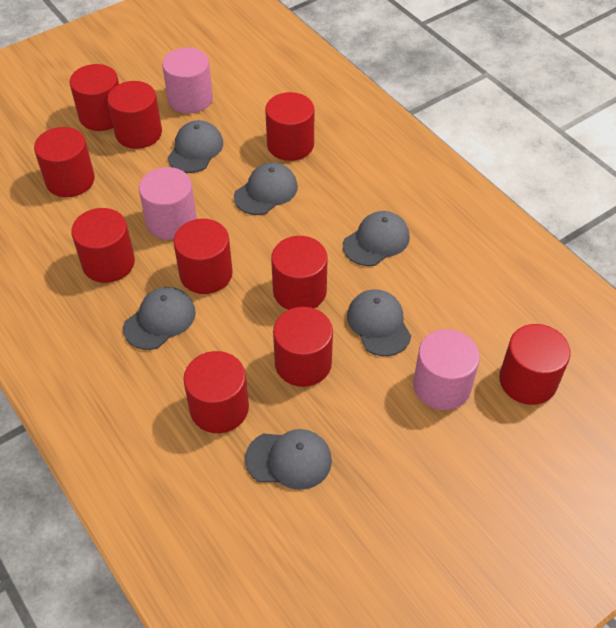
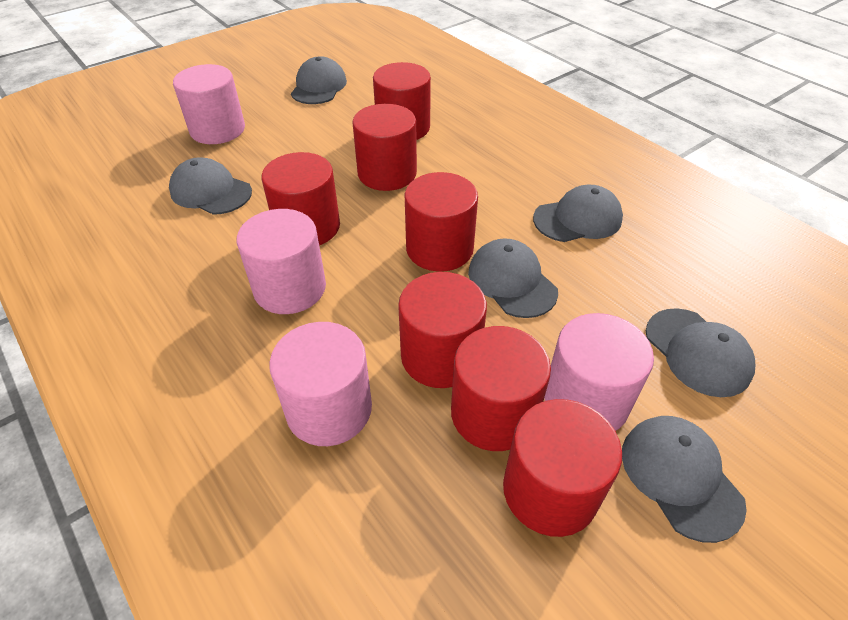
pink cylinder: 3 -> 4
red cylinder: 10 -> 7

